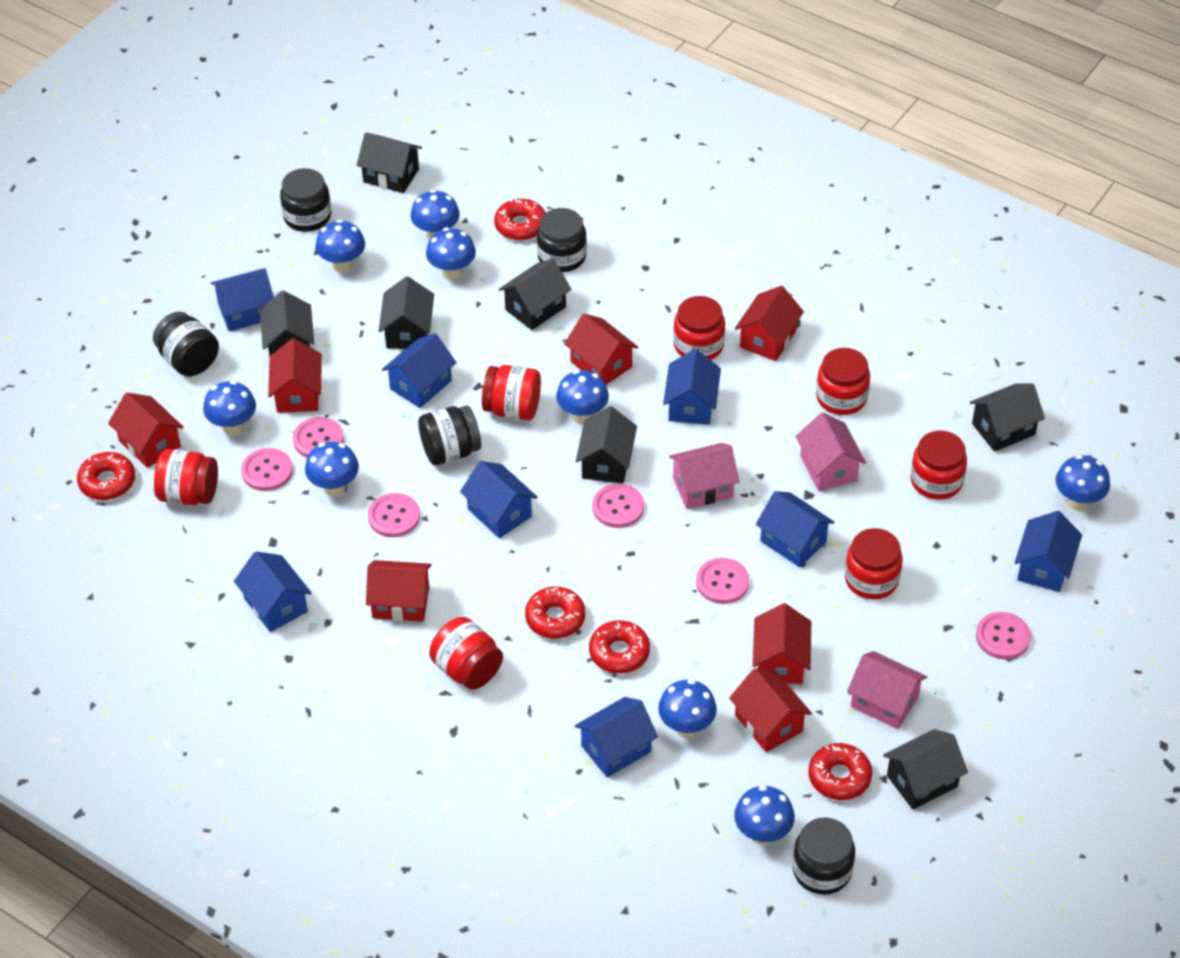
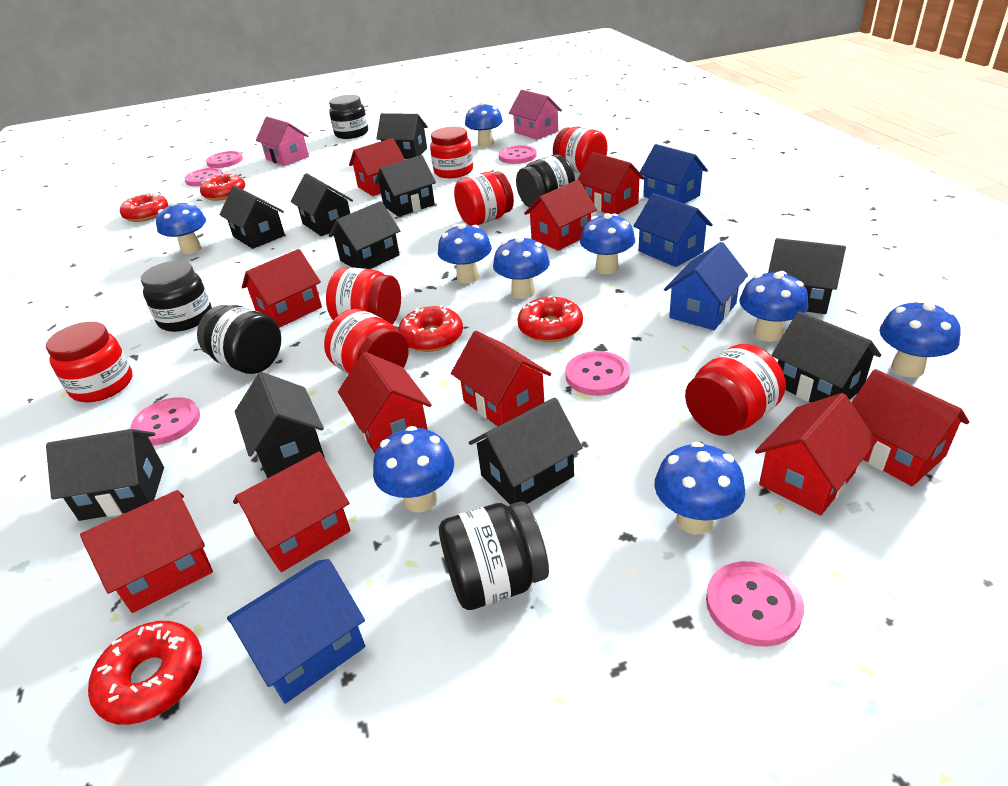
black house: 7 -> 10
blue house: 8 -> 4
pink house: 3 -> 2
red house: 7 -> 10

